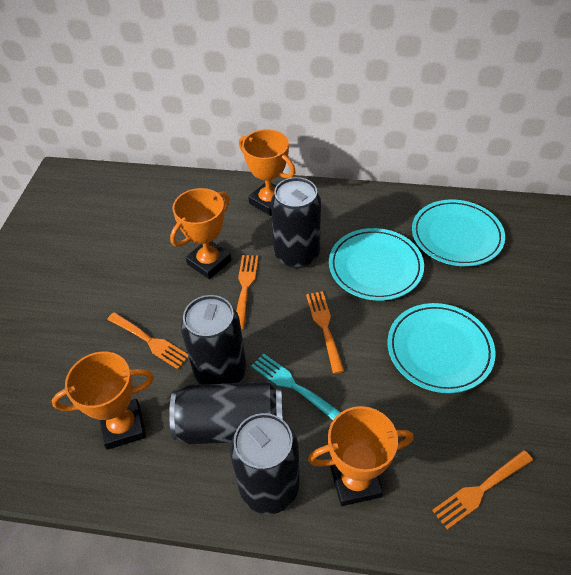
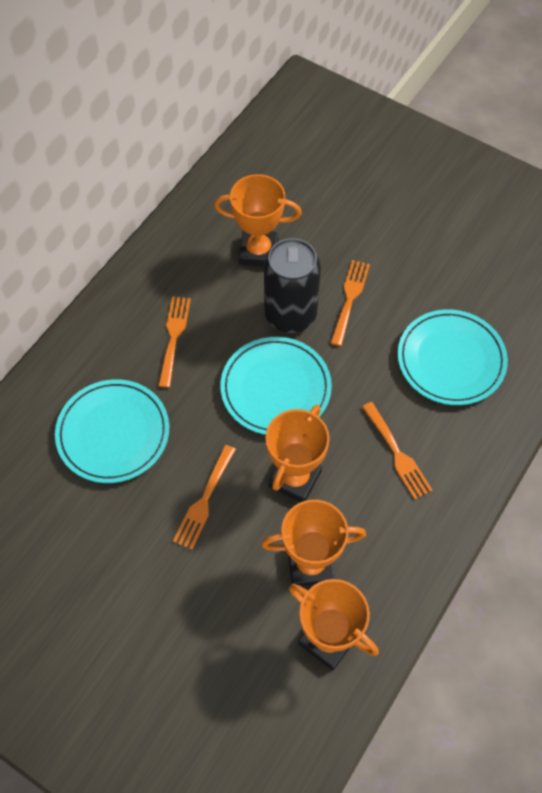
black can: 4 -> 1
turquoise fork: 1 -> 0

